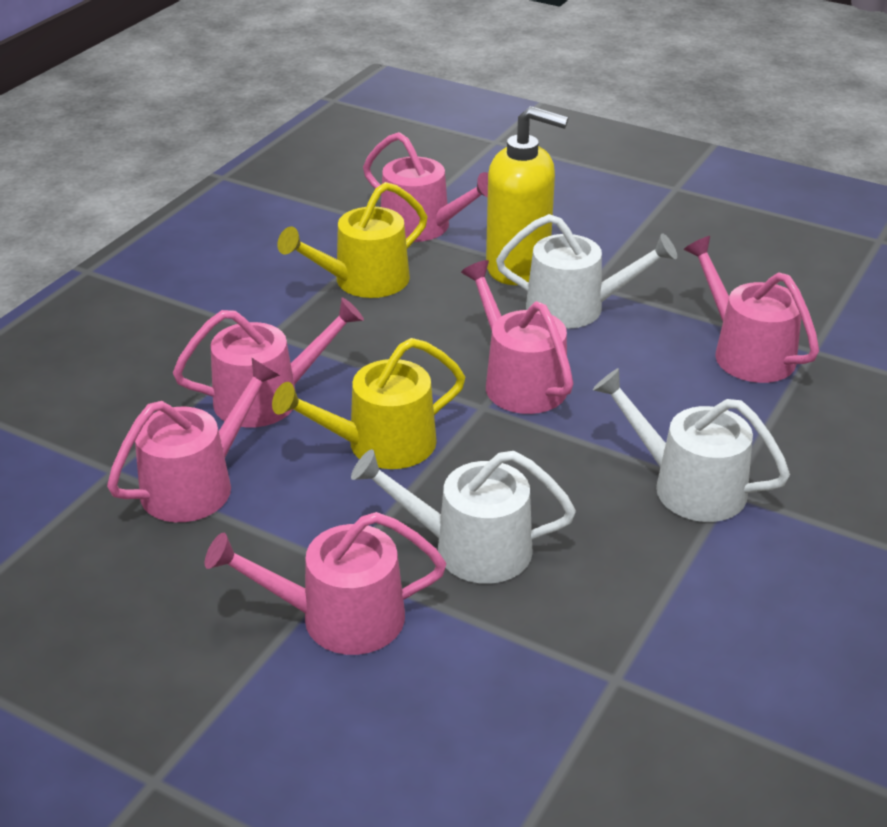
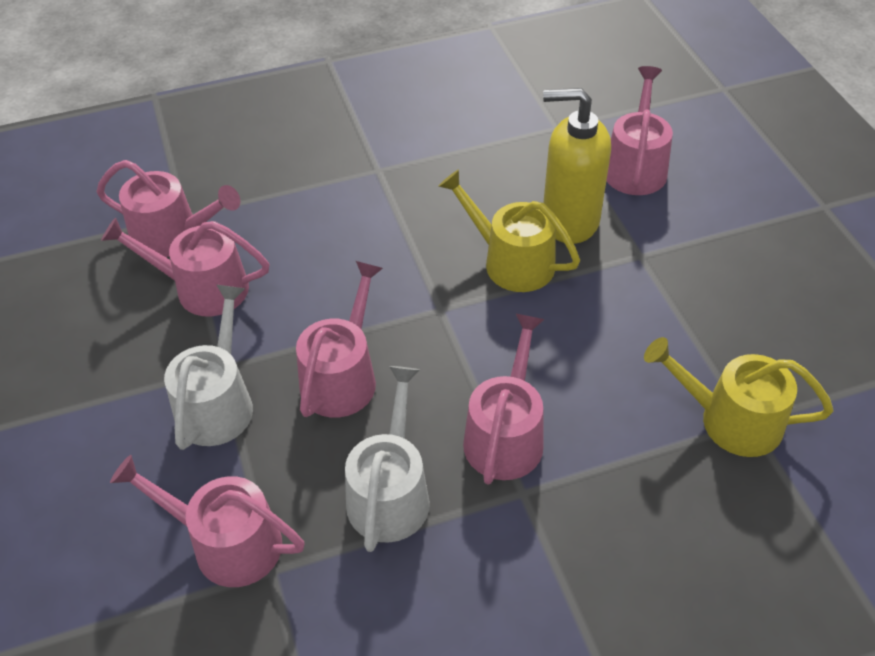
white watering can: 3 -> 2

